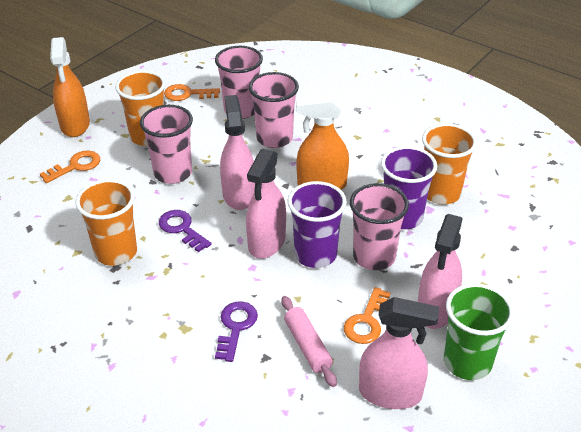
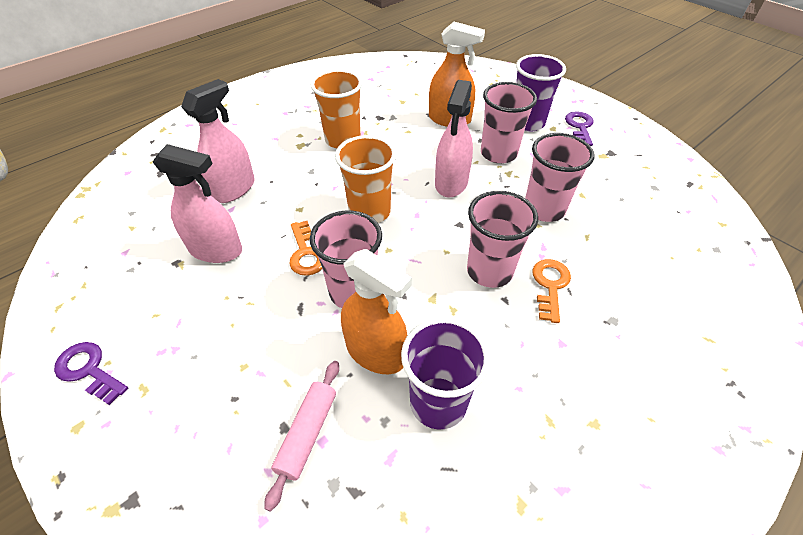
green cup: 1 -> 0
orange cup: 3 -> 2
orange key: 3 -> 2
pink spray bottle: 4 -> 3

